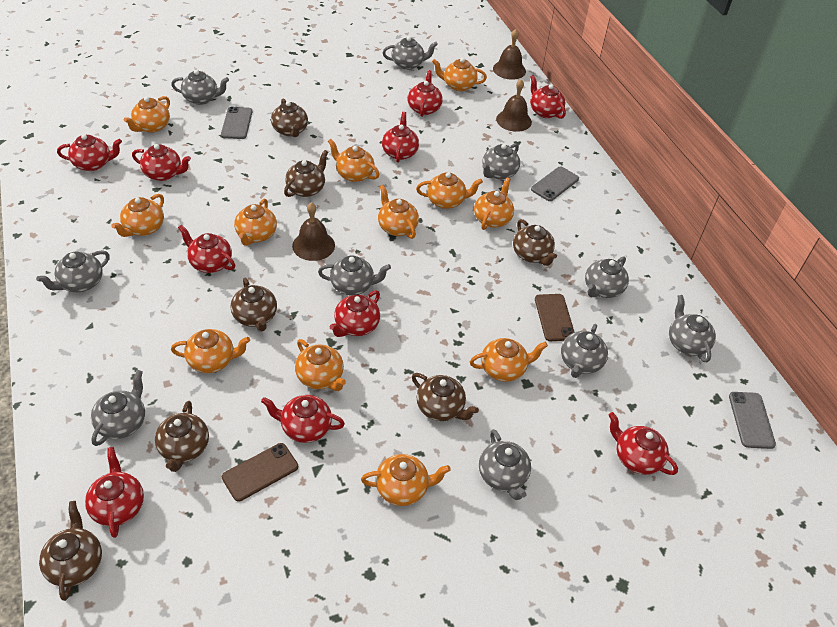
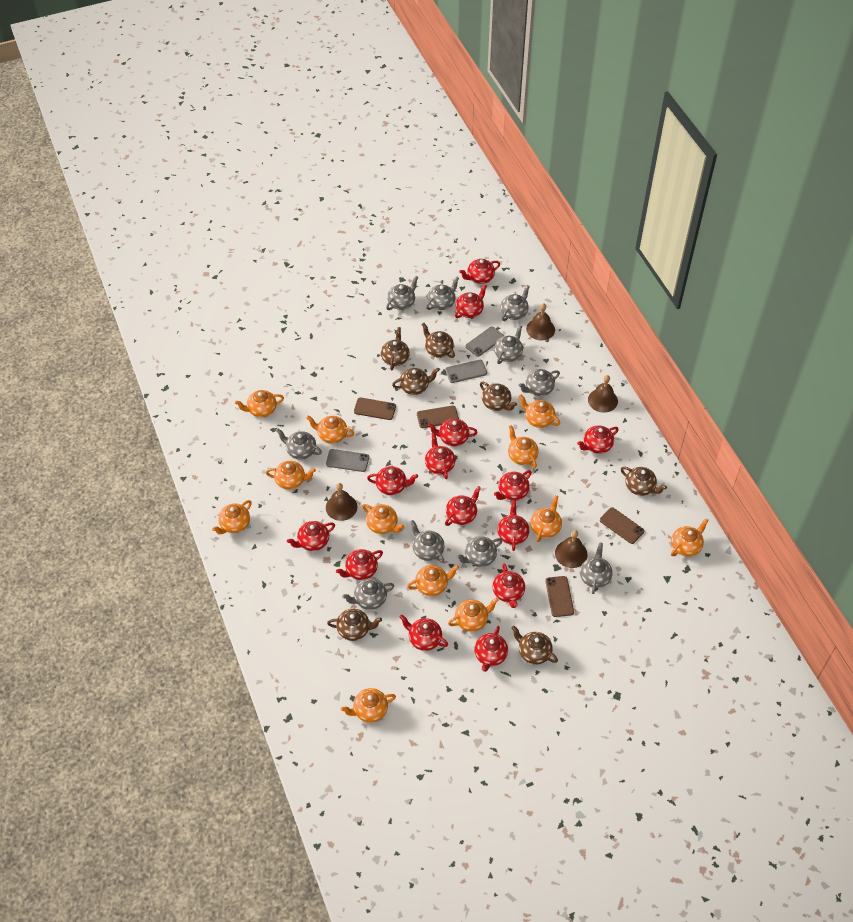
brown bell: 3 -> 4
brown phone: 2 -> 4
red teapot: 10 -> 14

